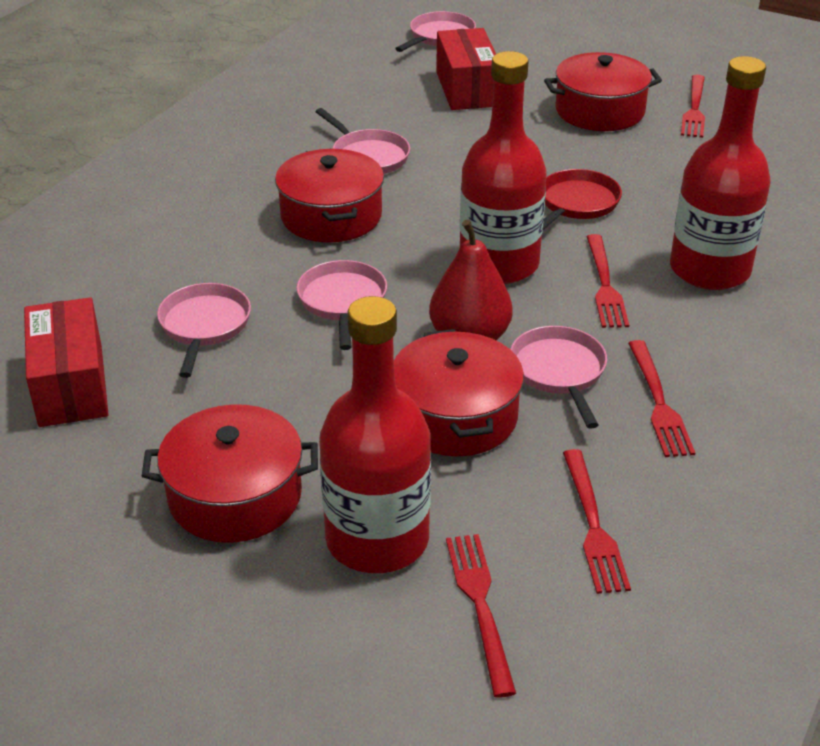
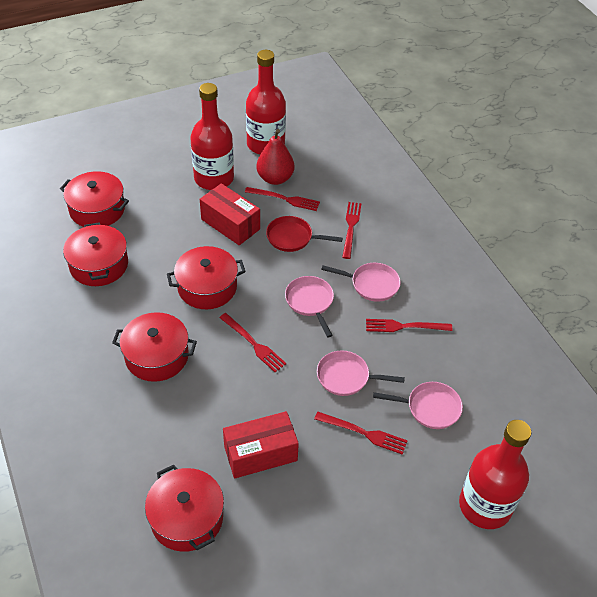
pink pan: 5 -> 4
red pot: 4 -> 5

